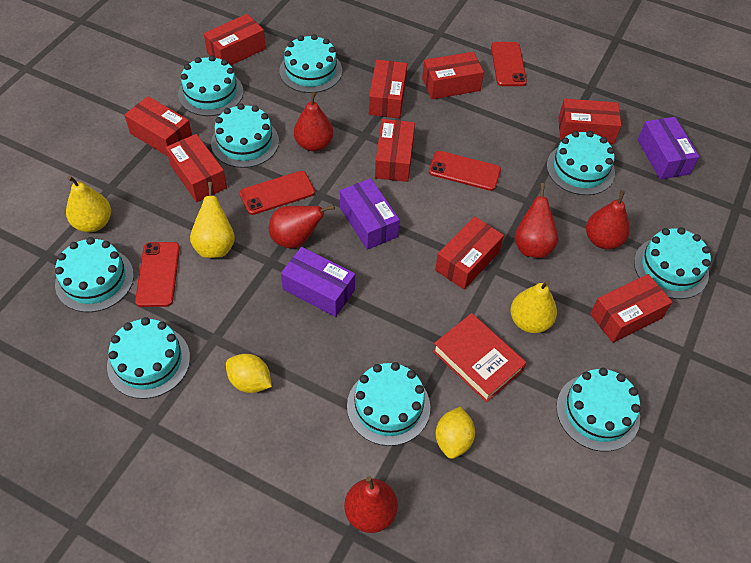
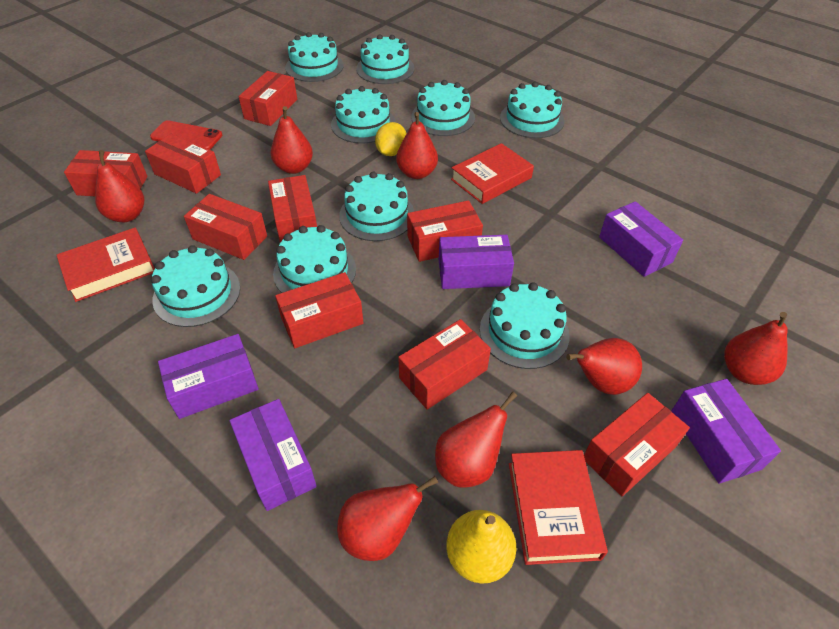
purple box: 3 -> 5
red book: 1 -> 3
red pear: 5 -> 7
red phone: 4 -> 1
yellow lemon: 2 -> 1
yellow pear: 3 -> 1

